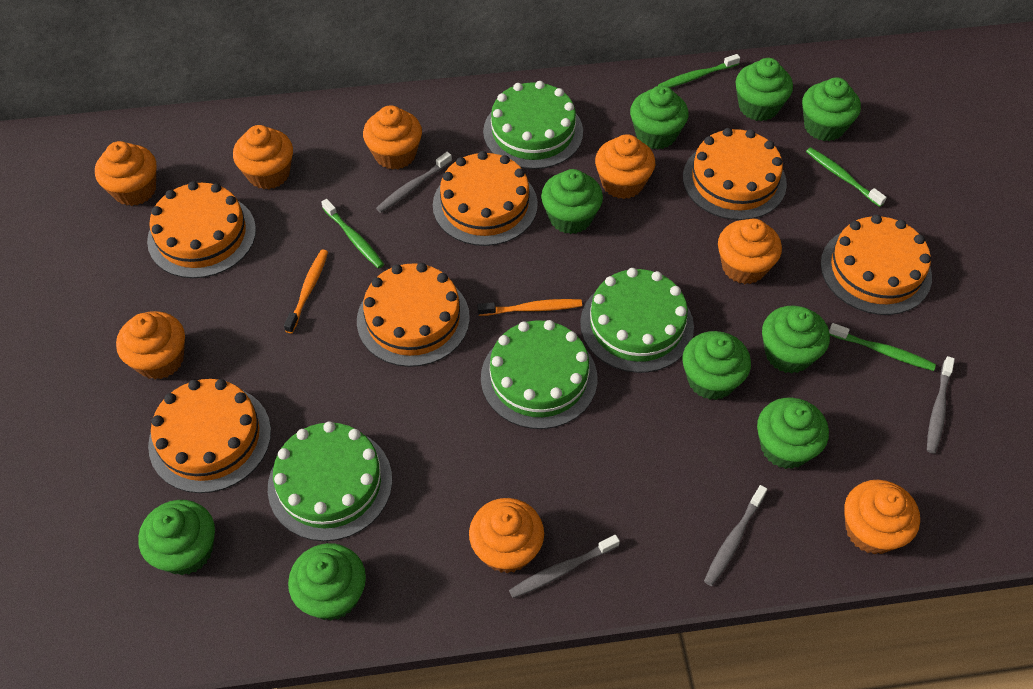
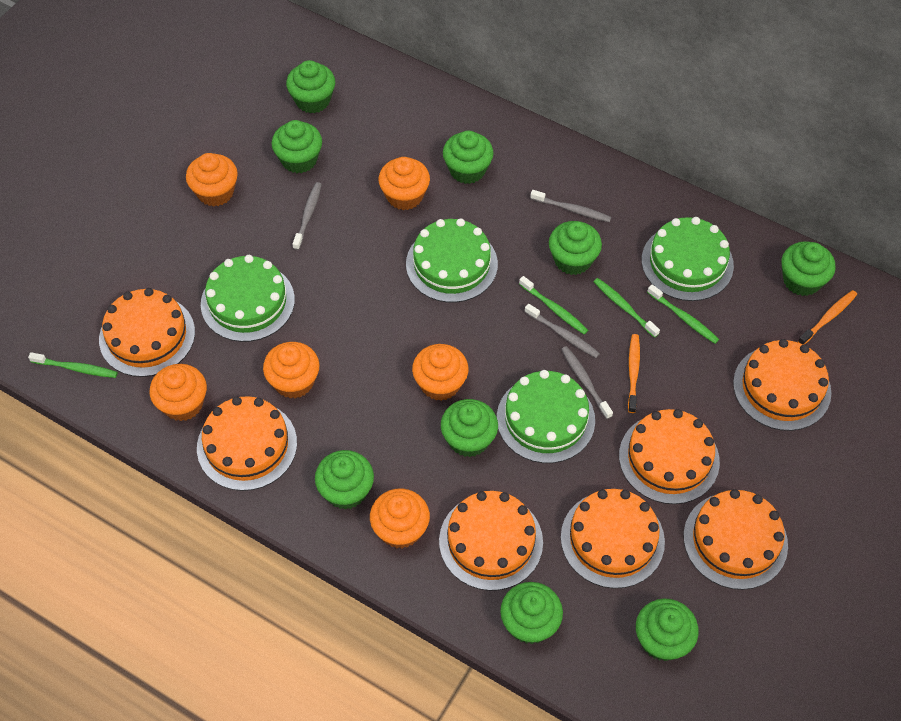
orange cake: 6 -> 7
orange cupcake: 8 -> 6

